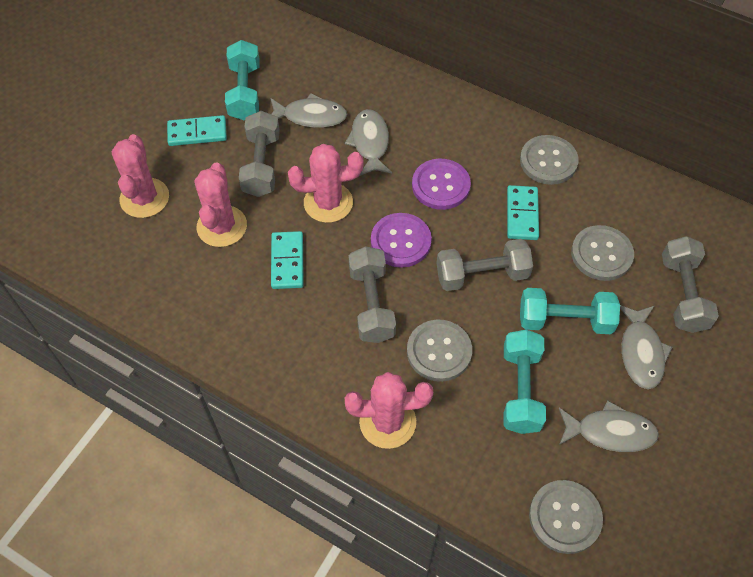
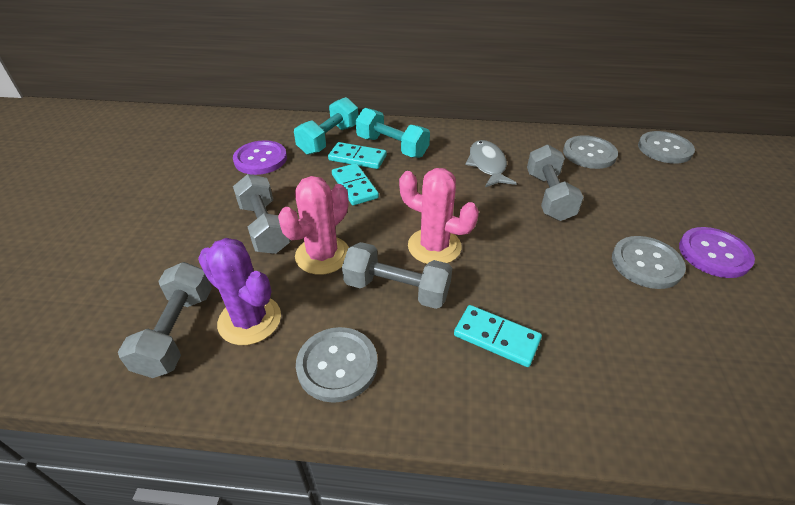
grey fish: 4 -> 1
pink cactus: 4 -> 2
purple cactus: 0 -> 1
turquoise dumbbell: 3 -> 2

